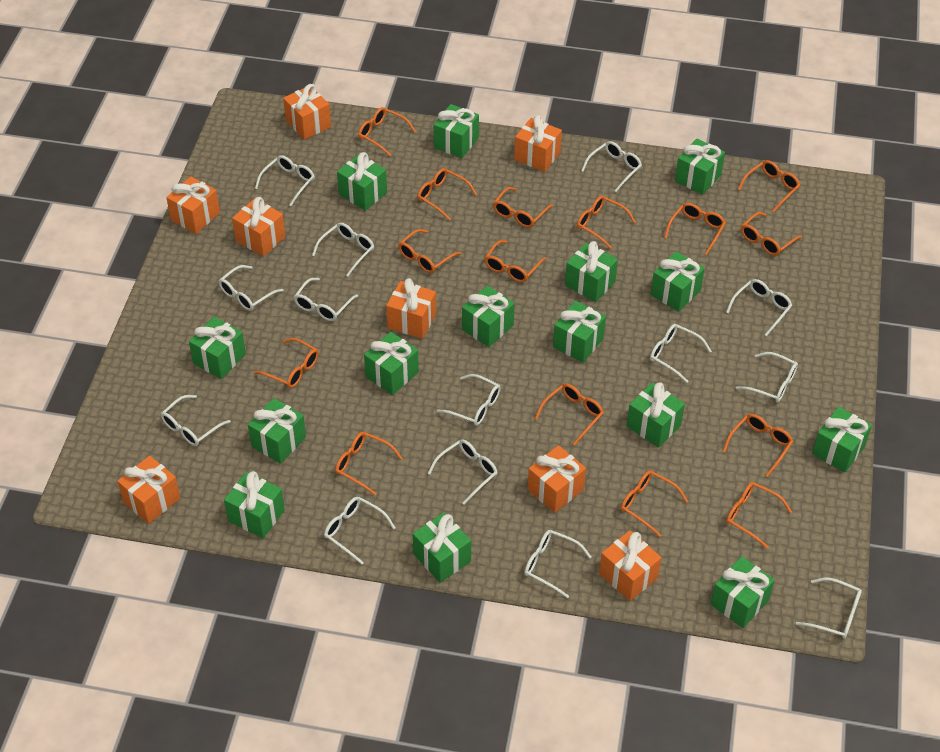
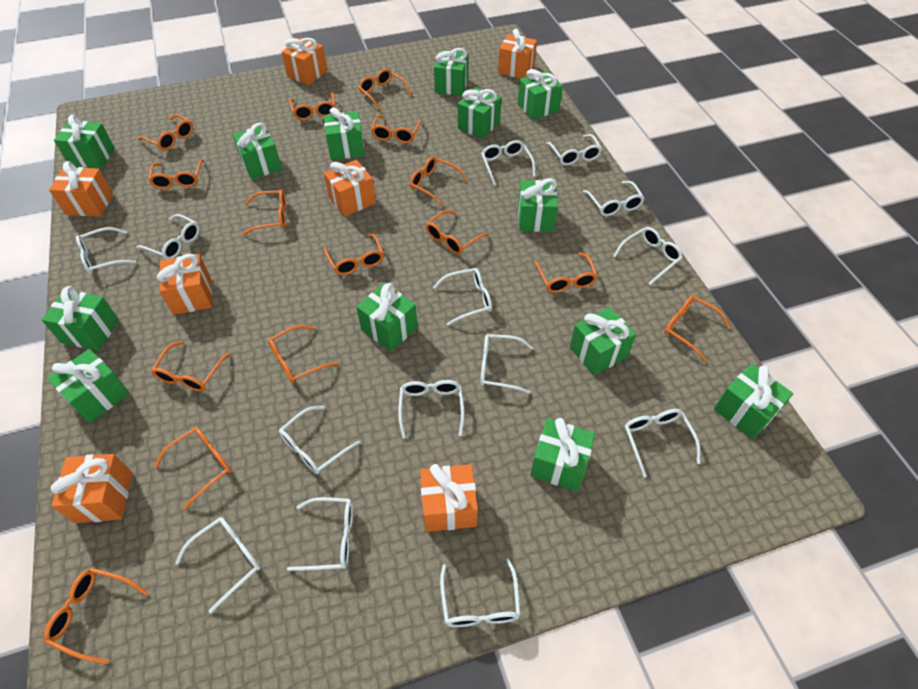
green gift: 15 -> 13
orange gift: 8 -> 7

